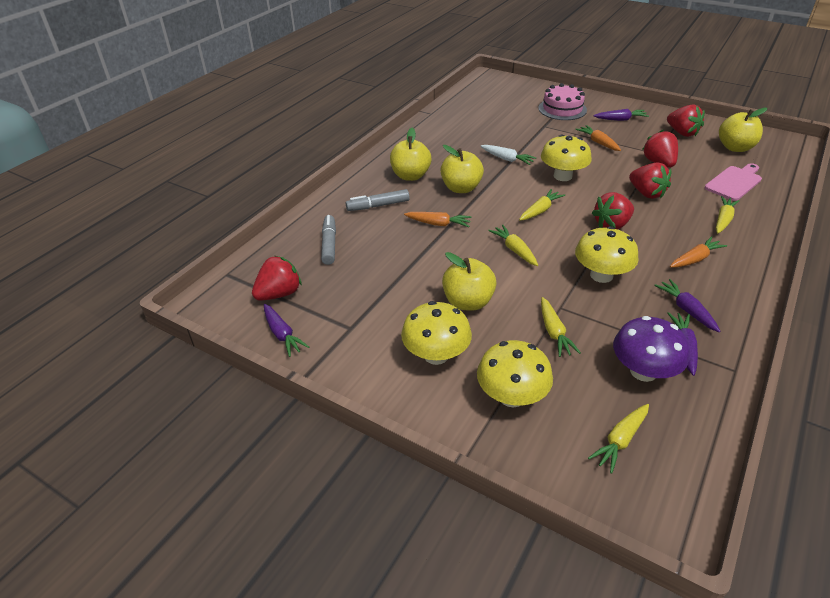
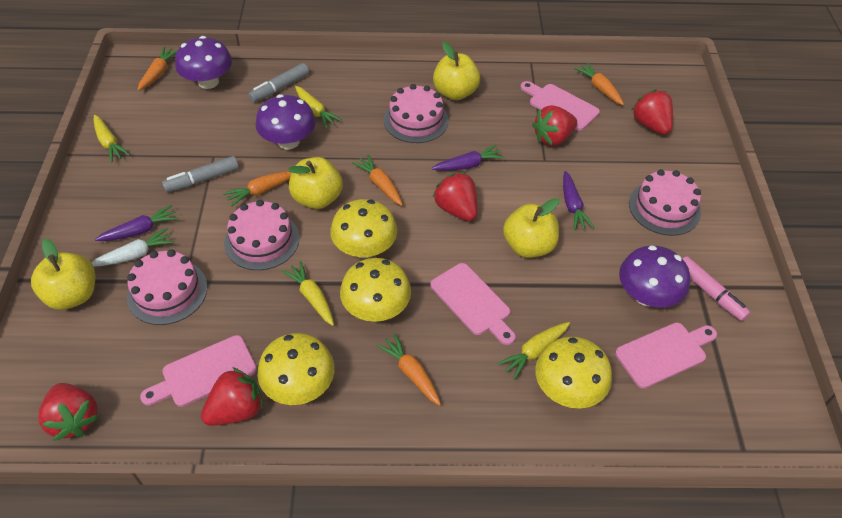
orange carrot: 3 -> 5
pink cake: 1 -> 4
pink cutting board: 1 -> 4
pink marker: 0 -> 1
purple carrot: 4 -> 3
purple mushroom: 1 -> 3
yellow carrot: 5 -> 4

